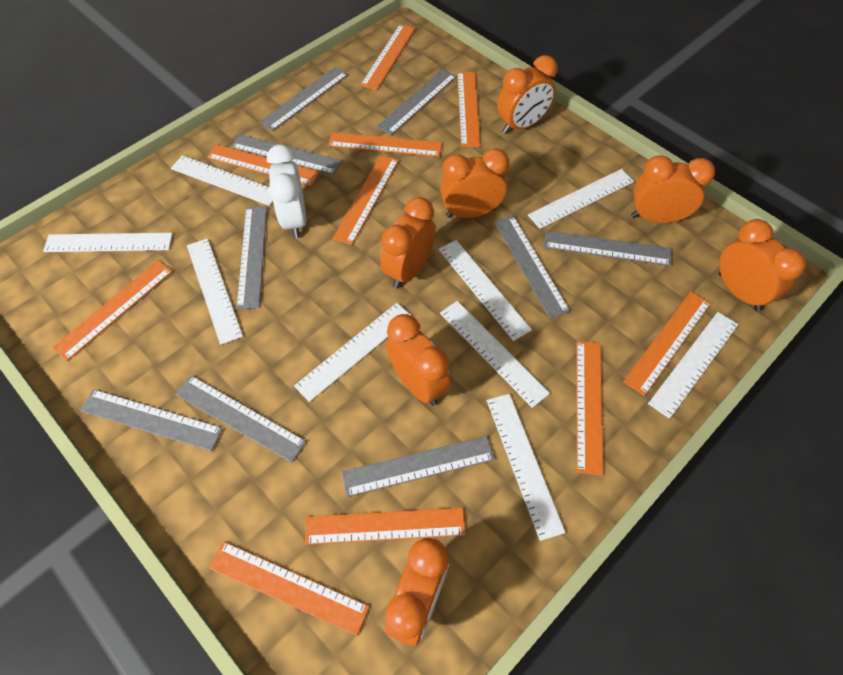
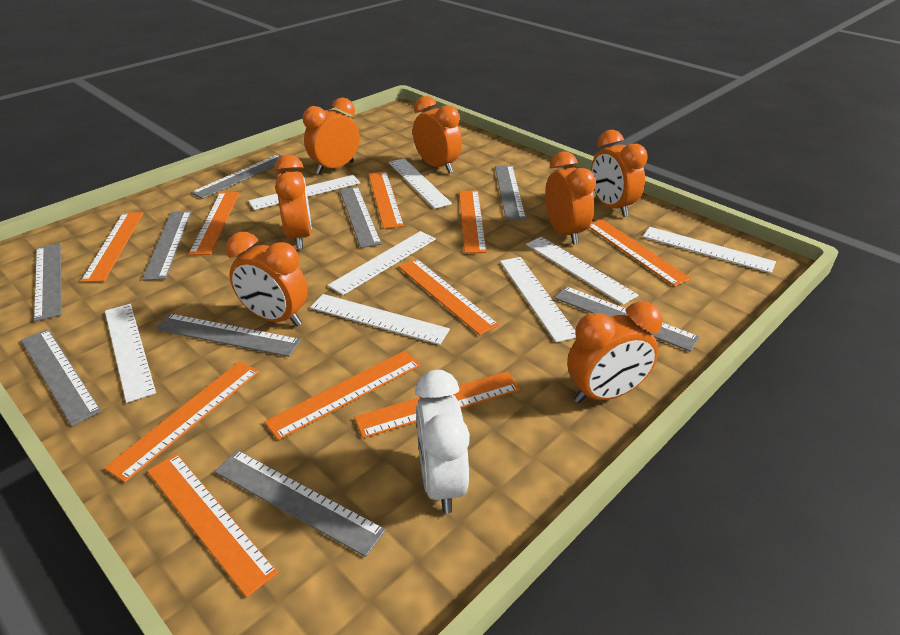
white ruler: 9 -> 8

